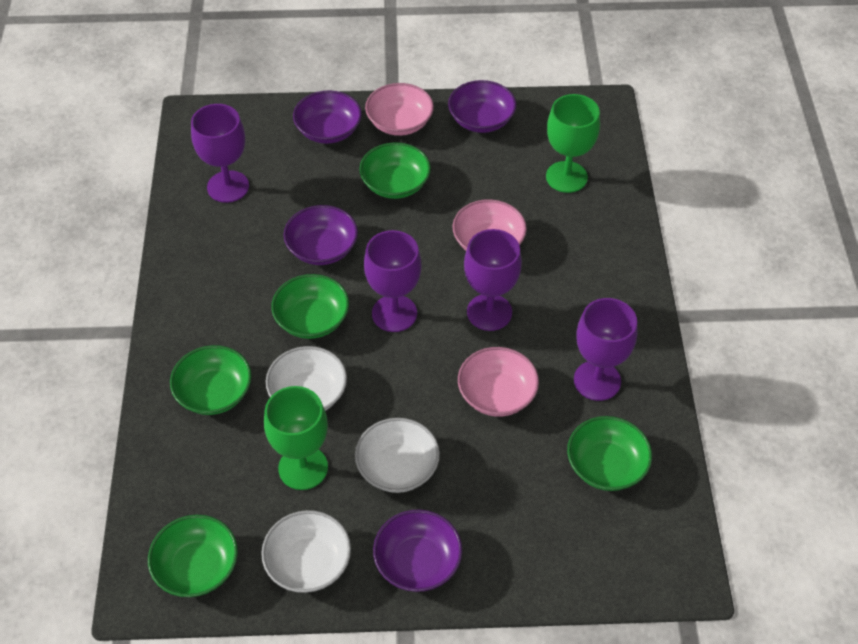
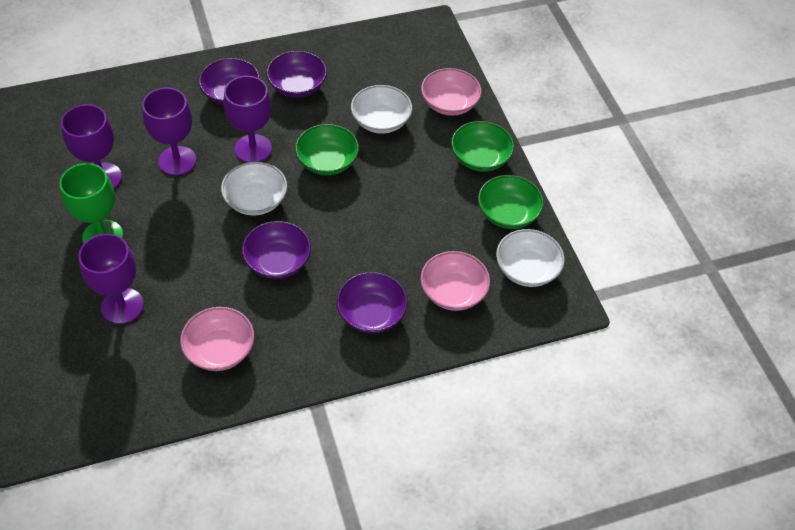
green bowl: 5 -> 3
green goblet: 2 -> 1

